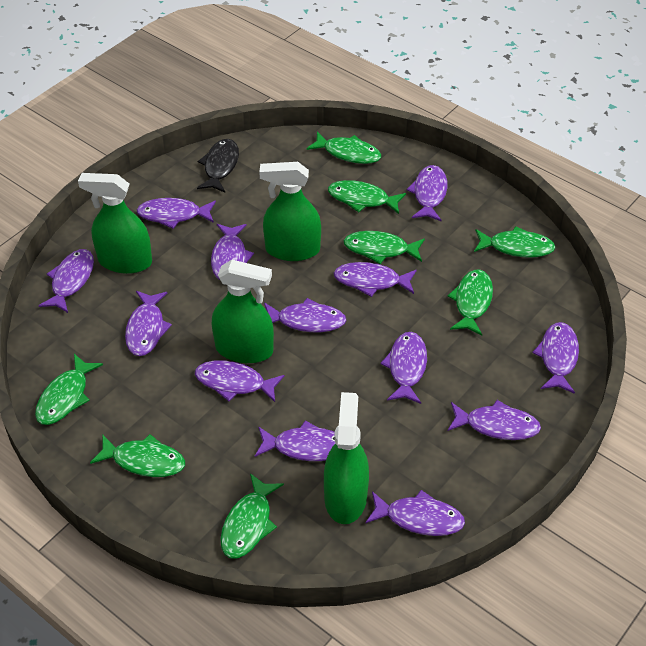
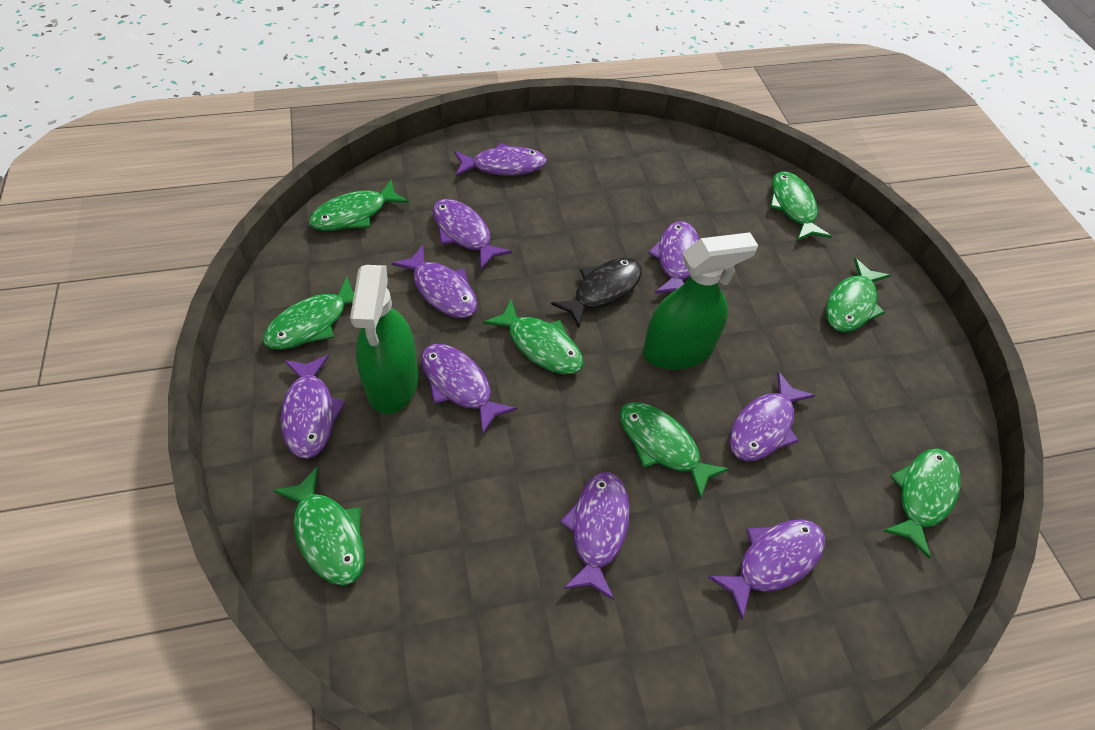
green spray bottle: 4 -> 2
purple fish: 13 -> 9

